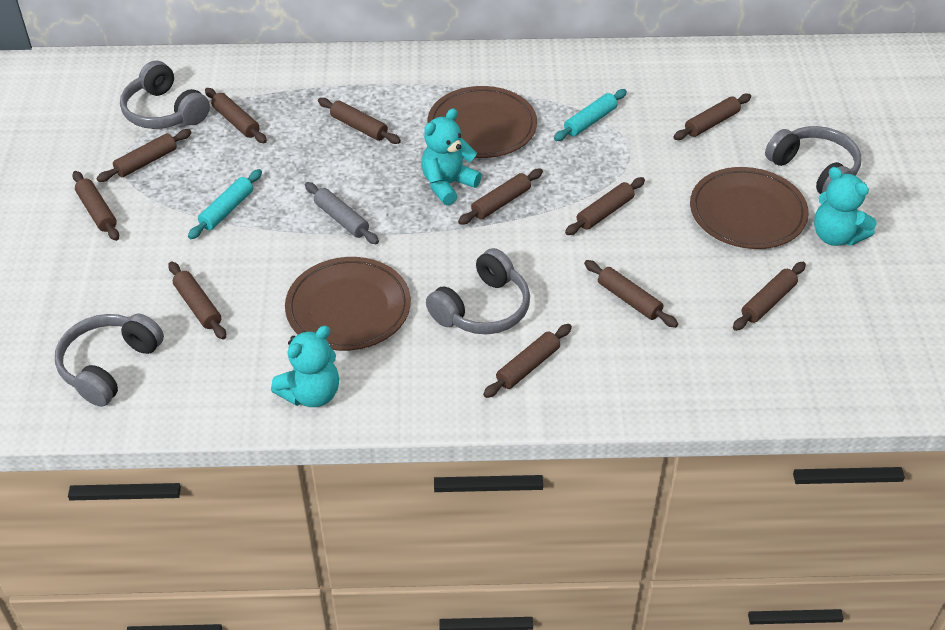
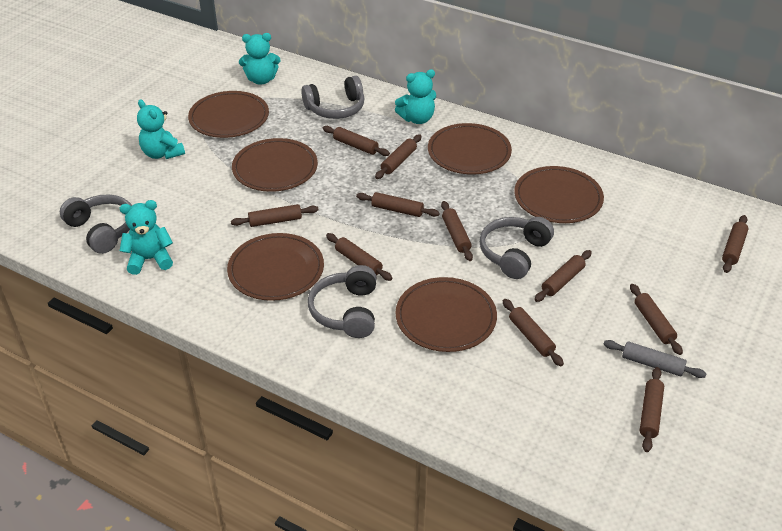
brown plate: 3 -> 6
turquoise rolling pin: 2 -> 0
turquoise teddy bear: 3 -> 4

